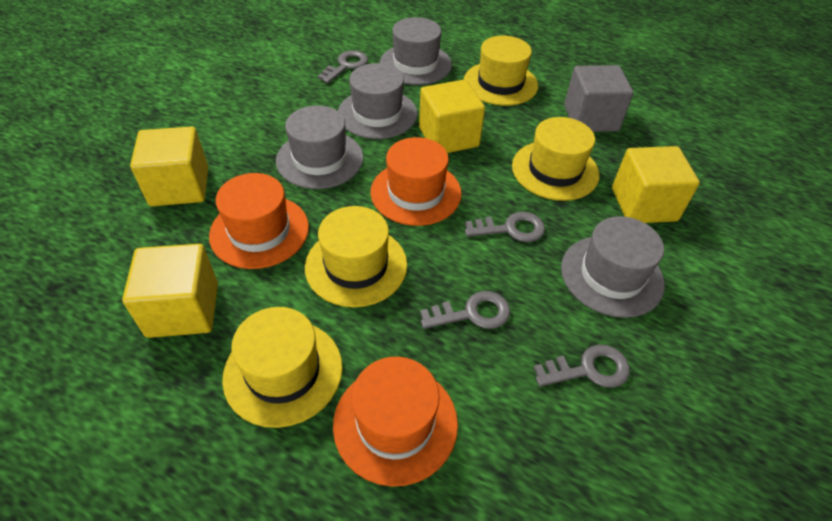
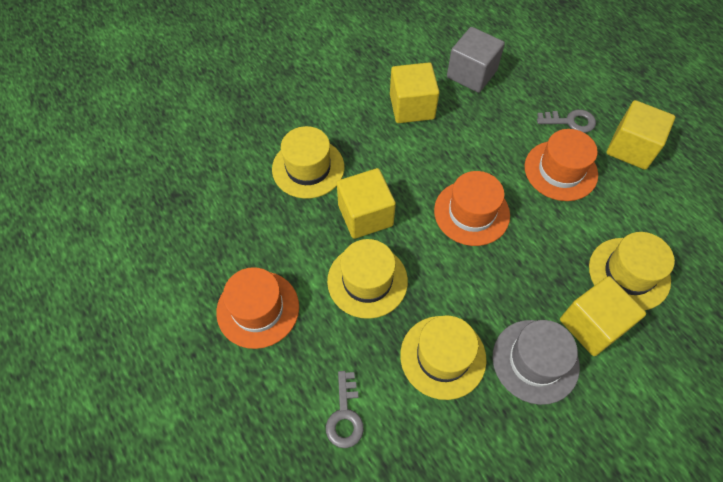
grey hat: 4 -> 1
grey key: 4 -> 2

